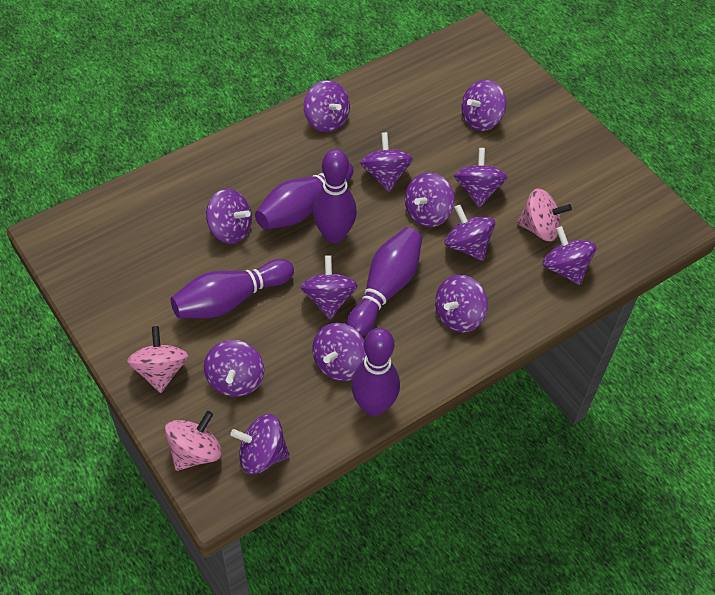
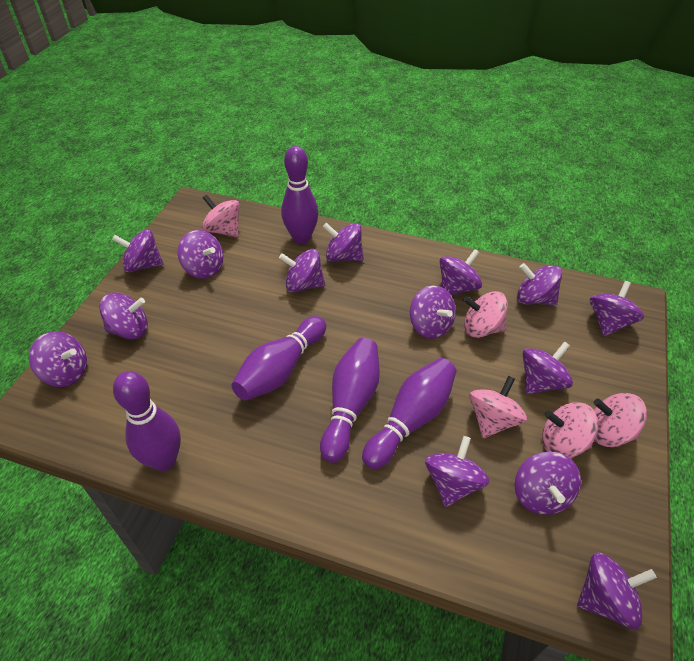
pink spinning top: 3 -> 5
purple spinning top: 13 -> 14

